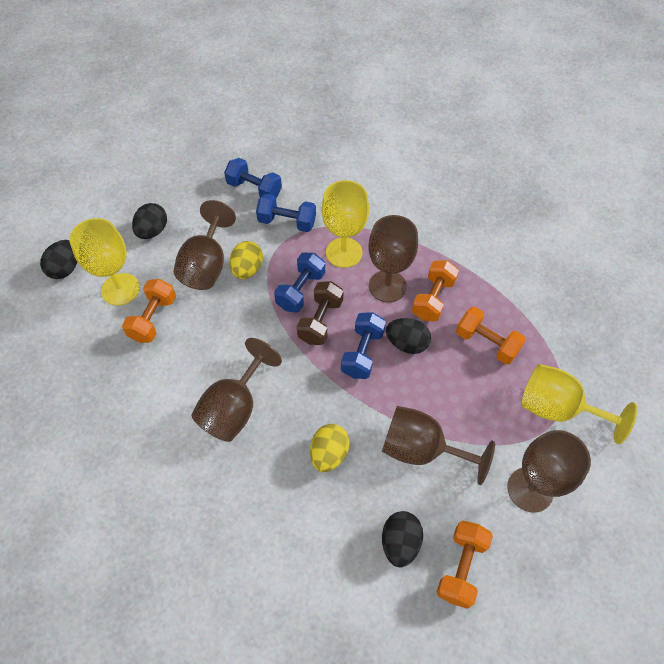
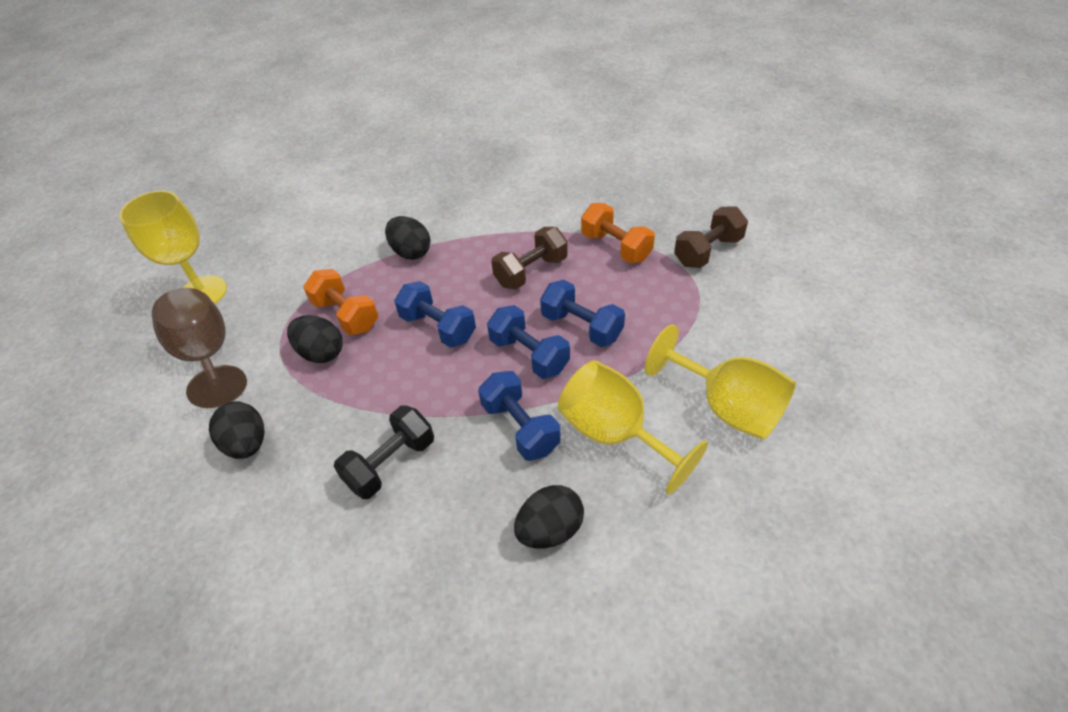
black dumbbell: 0 -> 1
brown dumbbell: 1 -> 2
brown goblet: 5 -> 1
orange dumbbell: 4 -> 2
yellow egg: 2 -> 0

